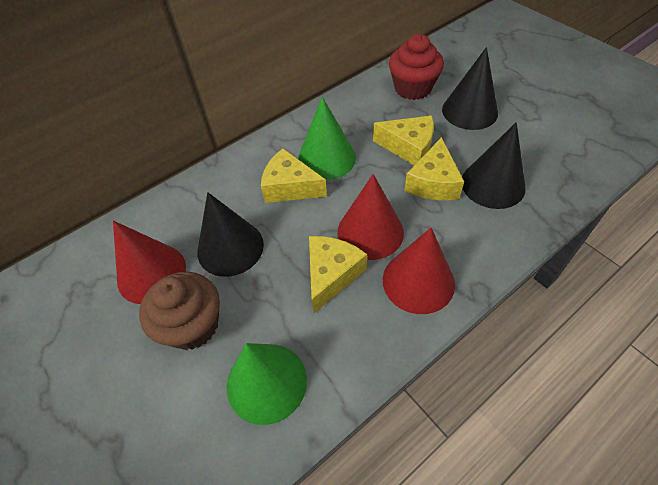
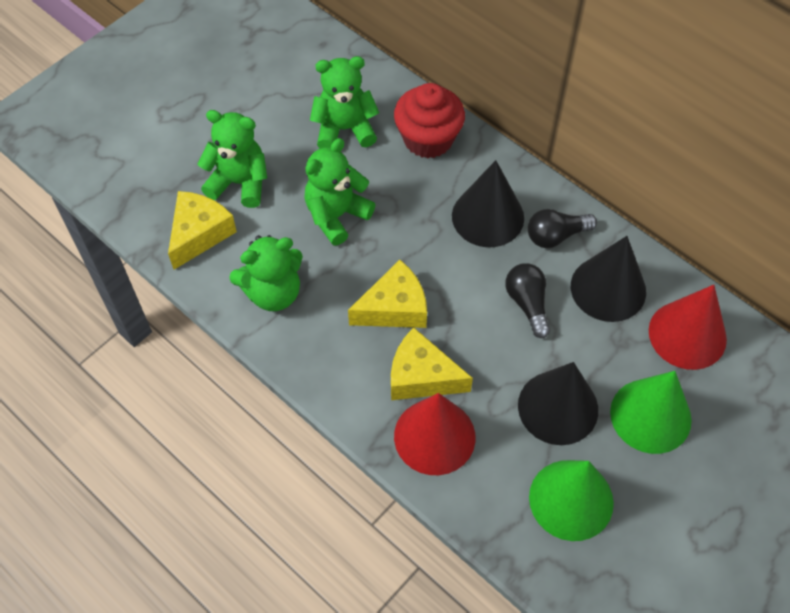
black light bulb: 0 -> 2
brown cupcake: 1 -> 0
green teddy bear: 0 -> 4
red cone: 3 -> 2
yellow cheese: 4 -> 3

